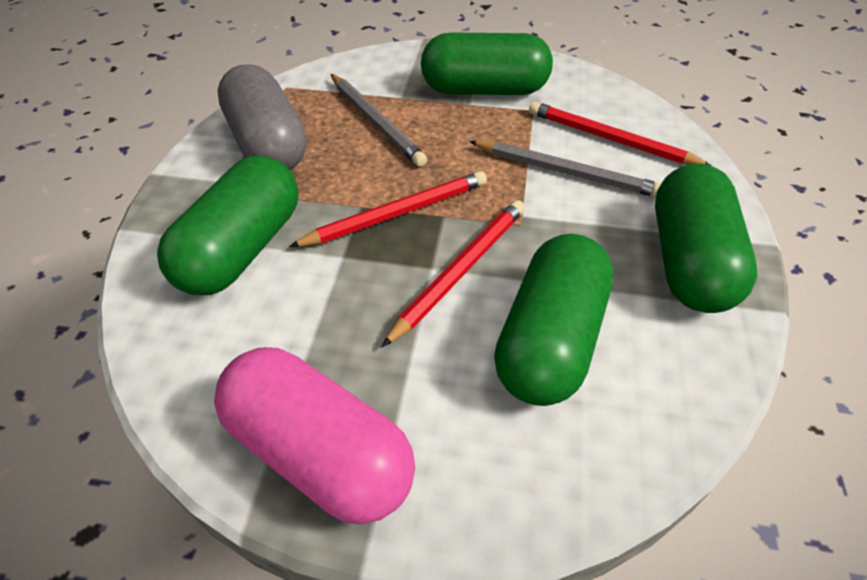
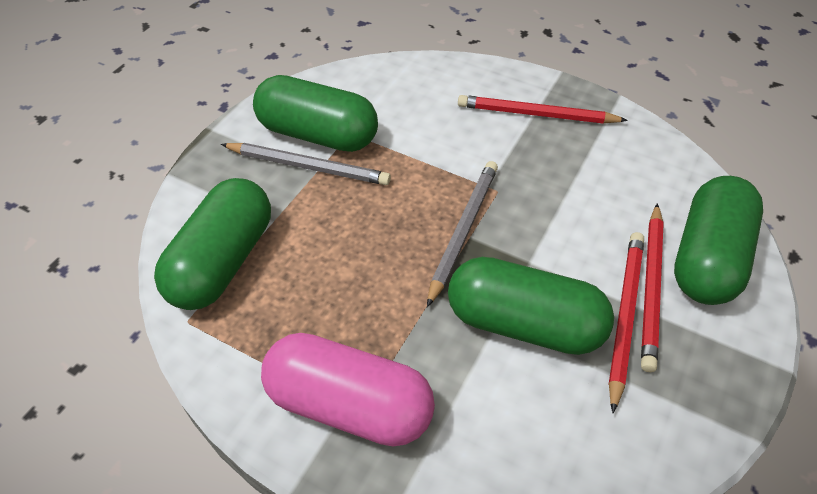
grey capsule: 1 -> 0

